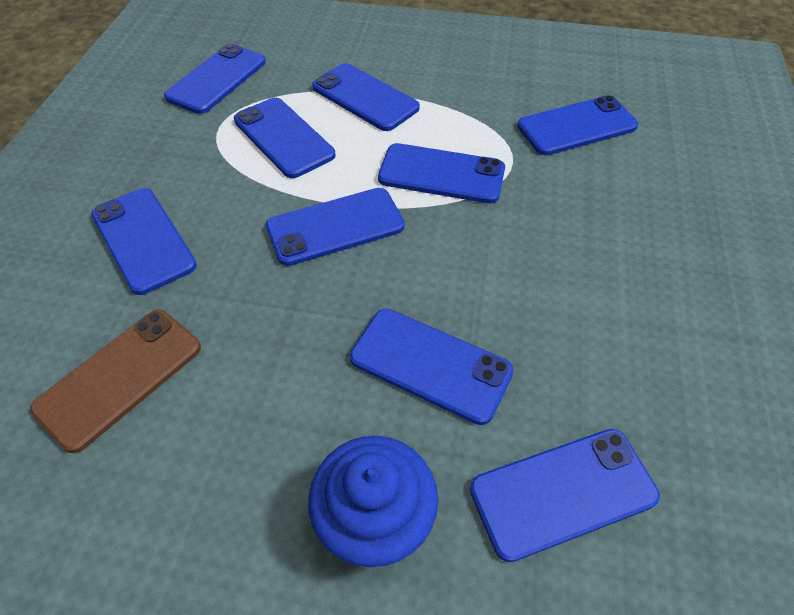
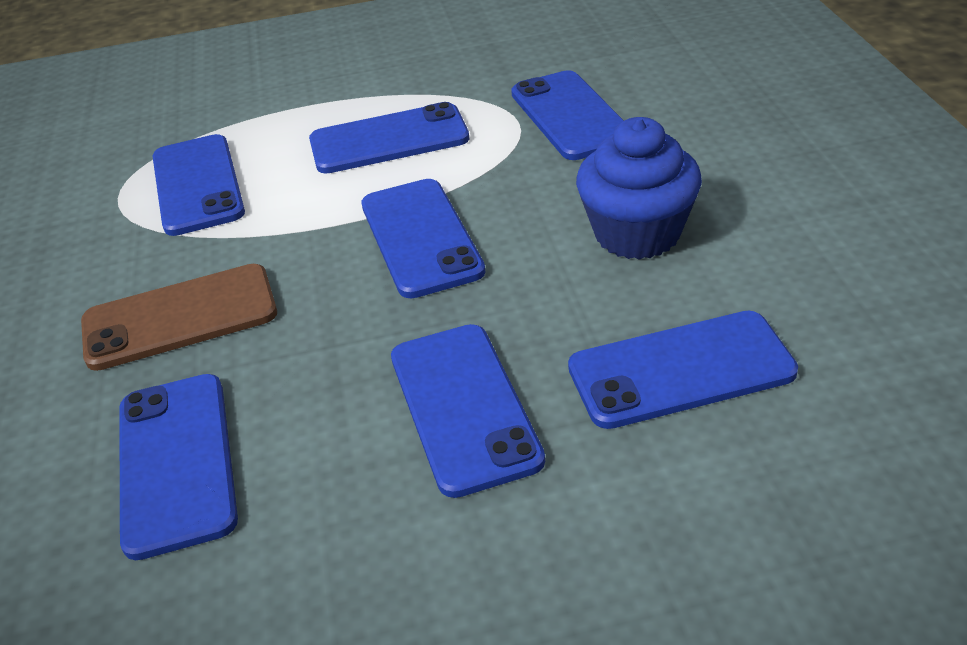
blue phone: 9 -> 7

